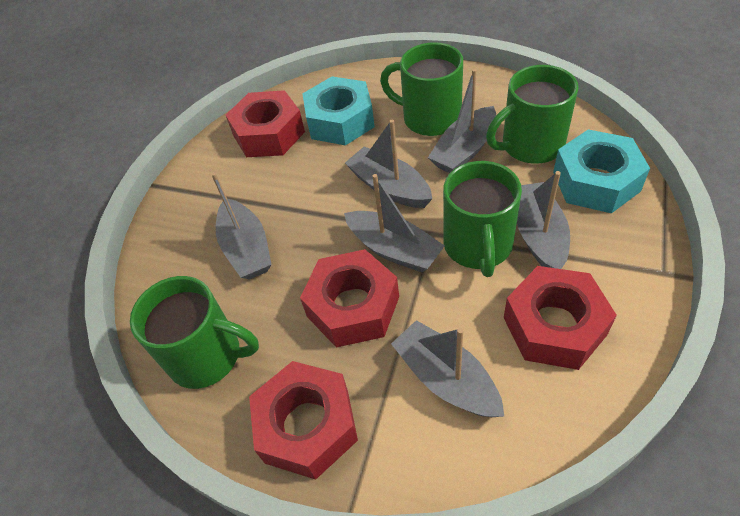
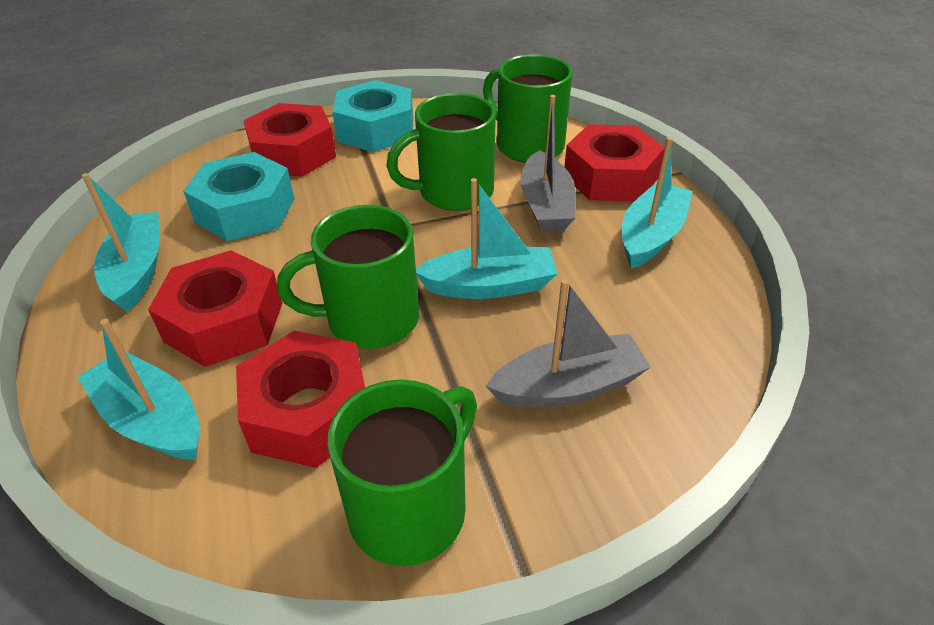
grey boat: 6 -> 2
turquoise boat: 0 -> 4

